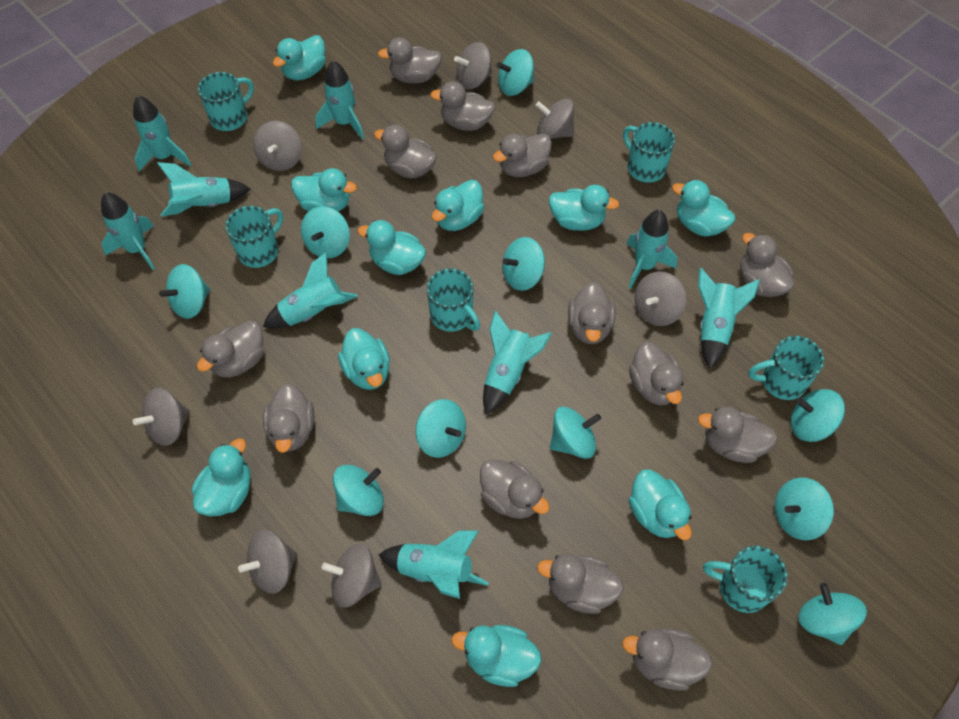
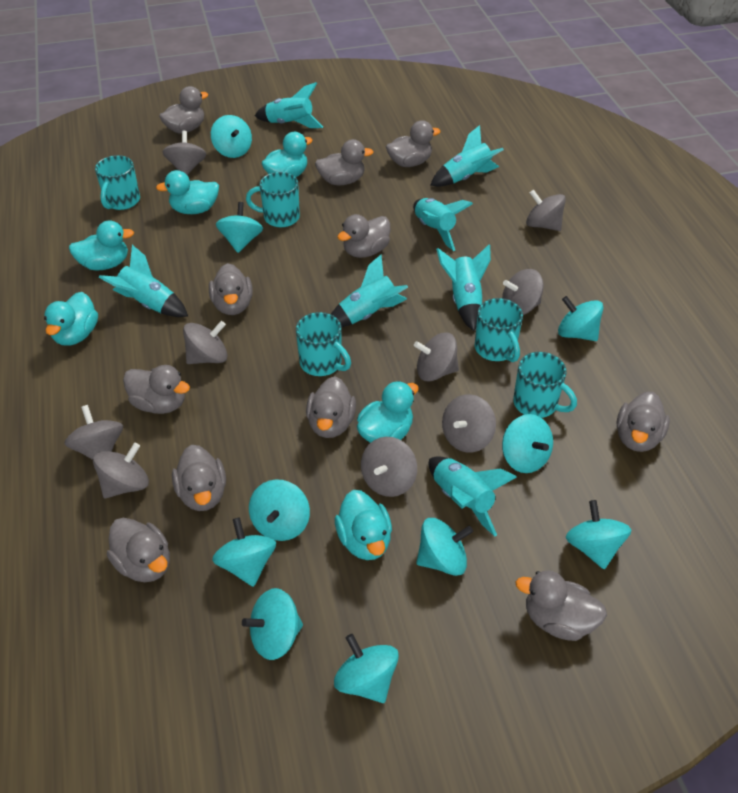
grey duck: 13 -> 11
grey spinning top: 7 -> 9
turquoise duck: 10 -> 6
turquoise mug: 6 -> 5
turquoise rocket: 9 -> 7

